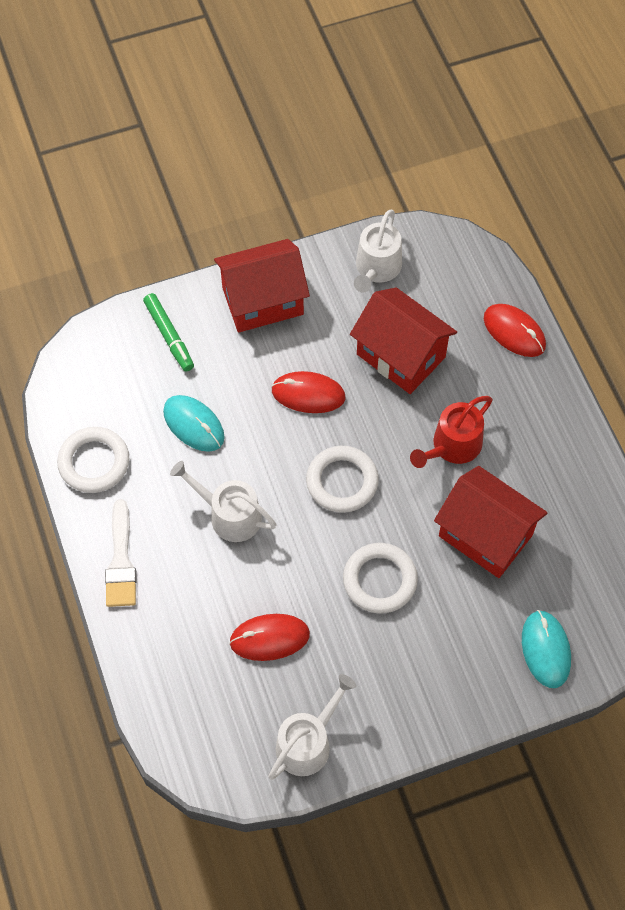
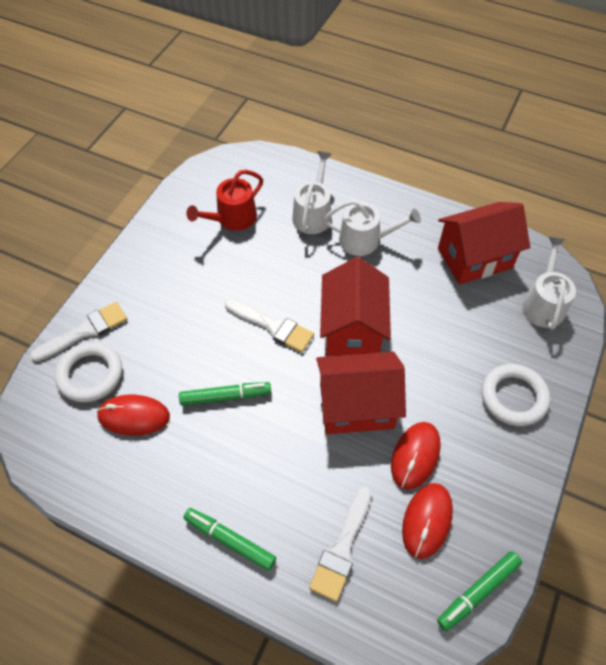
green marker: 1 -> 3
turquoise mouse: 2 -> 0
white brush: 1 -> 3
white ring: 3 -> 2

